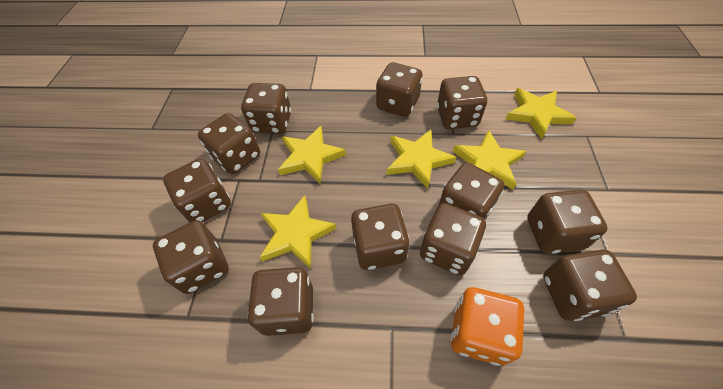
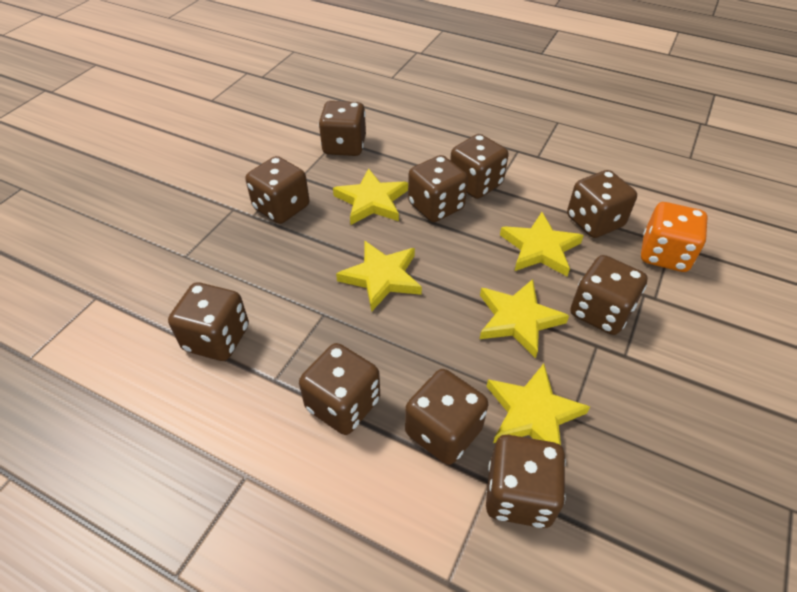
brown dice: 12 -> 10

